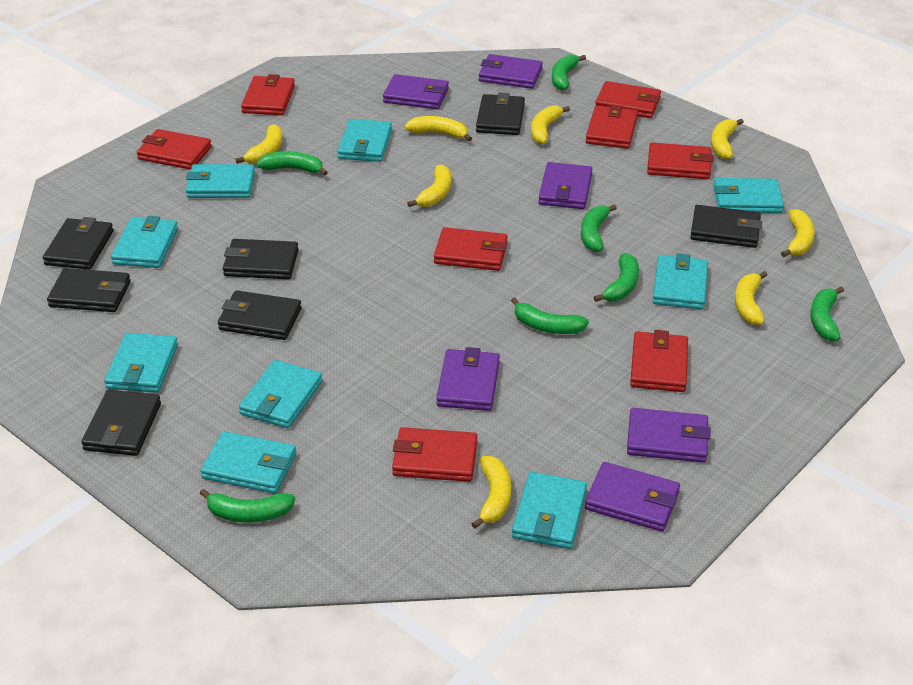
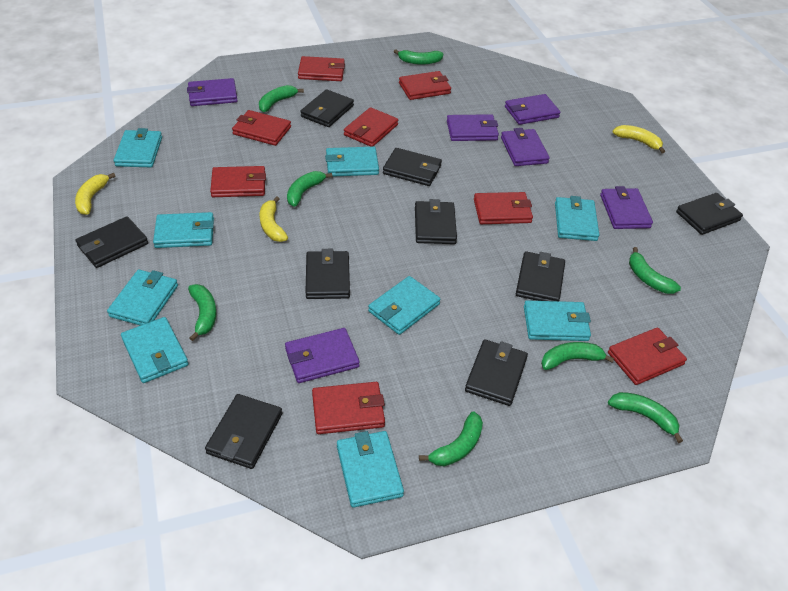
black wallet: 7 -> 9
green banana: 7 -> 8
yellow banana: 8 -> 3

